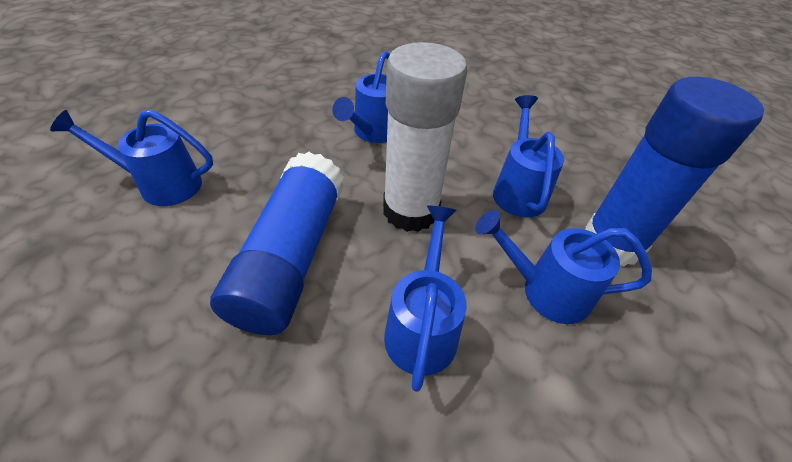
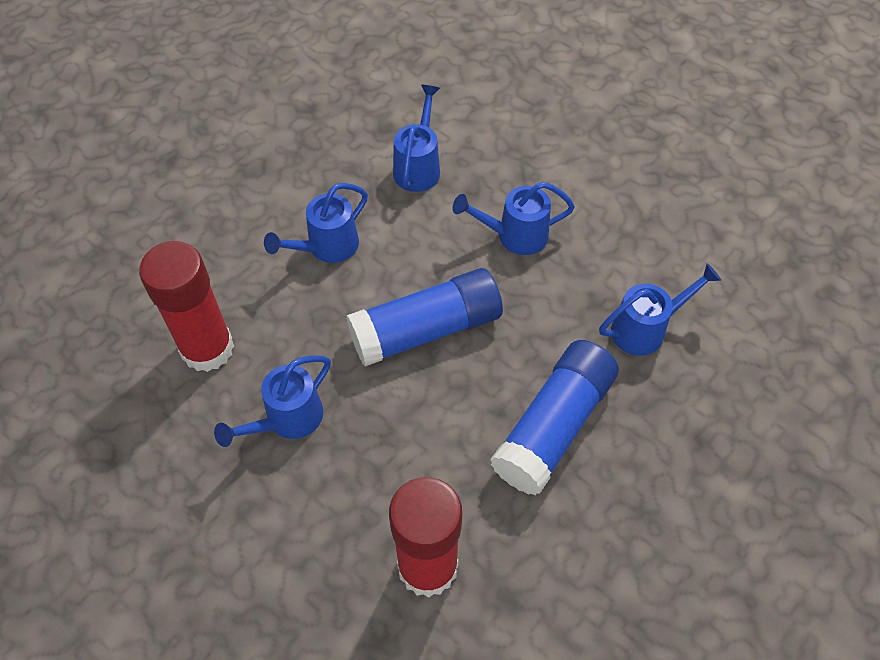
red glue stick: 0 -> 2
white glue stick: 1 -> 0

